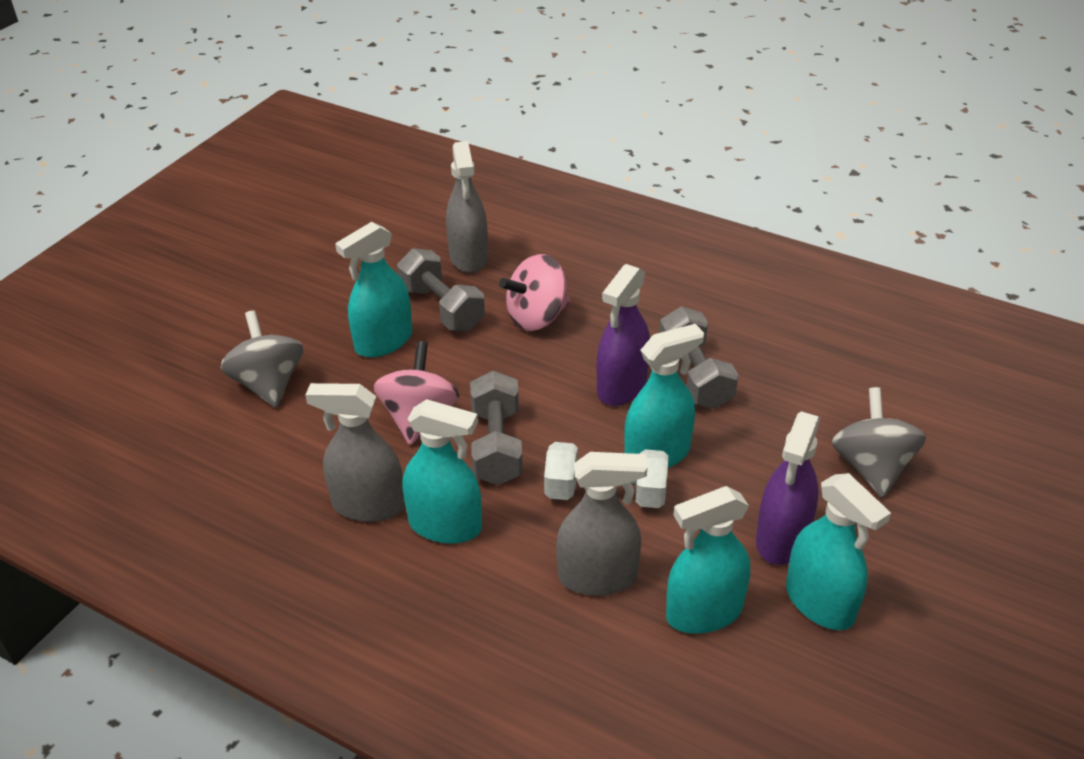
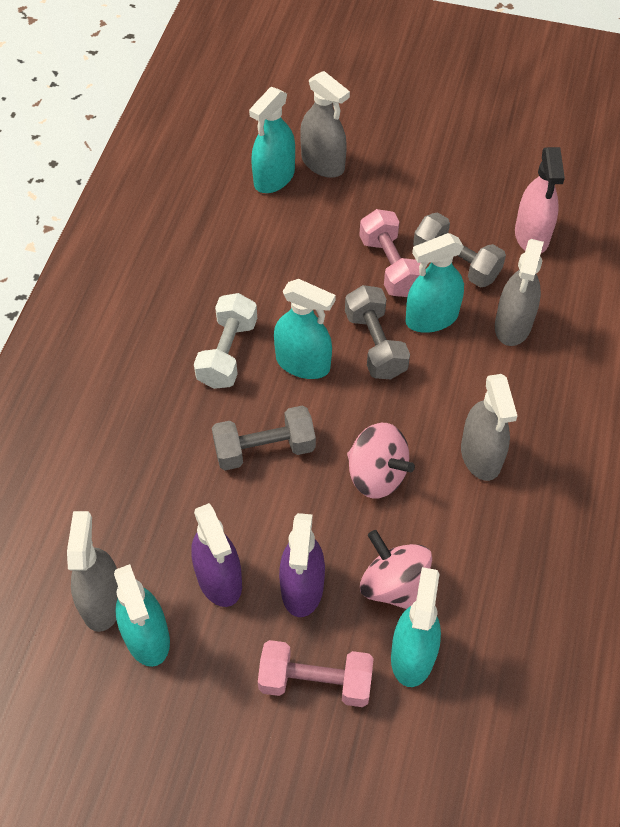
grey spinning top: 2 -> 0
grey spray bottle: 3 -> 4
pink dumbbell: 0 -> 2
pink spray bottle: 0 -> 1

